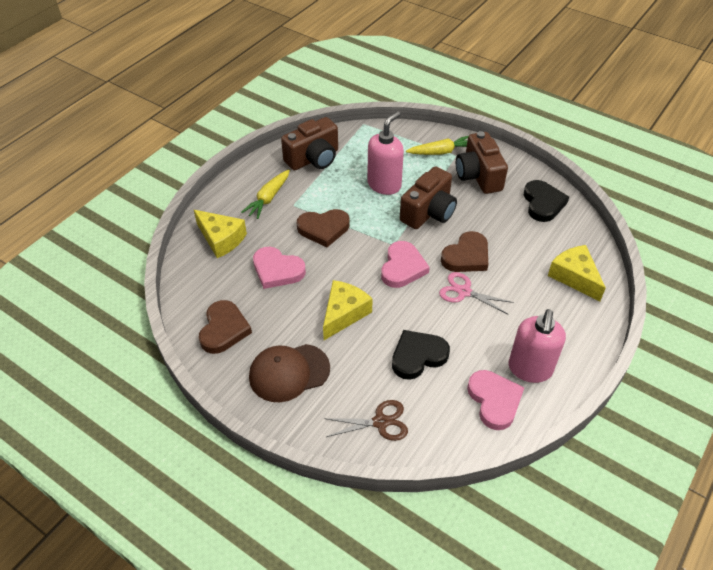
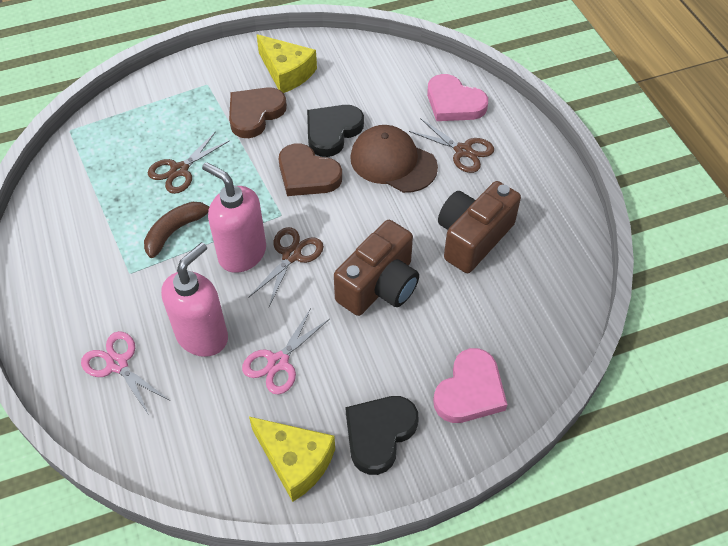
brown banana: 0 -> 1
brown camera: 3 -> 2
brown heart: 3 -> 2
brown scissors: 1 -> 3
pink heart: 3 -> 2
pink scissors: 1 -> 2
yellow carrot: 2 -> 0
yellow cheese: 3 -> 2

